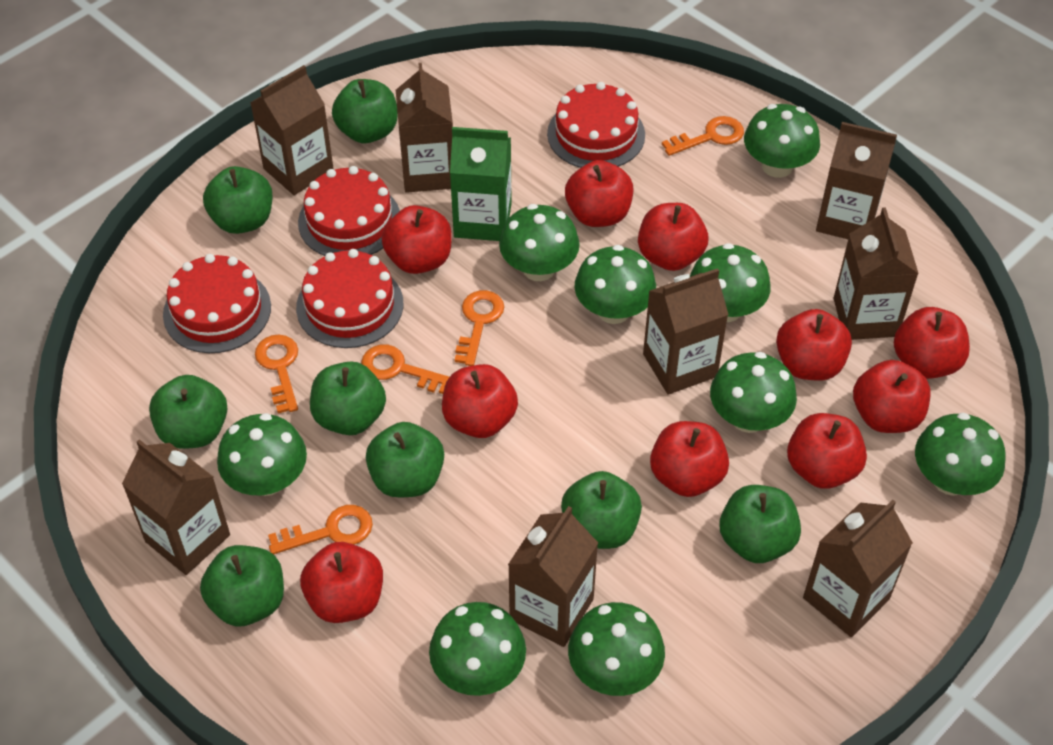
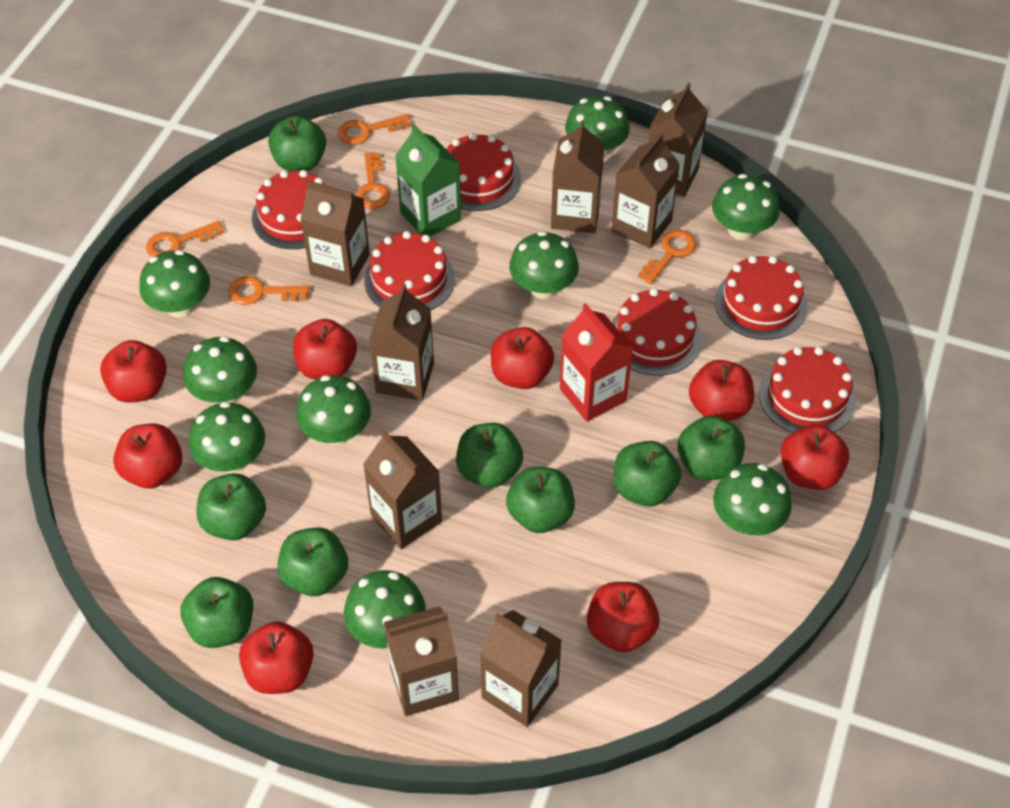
red apple: 10 -> 8
red cake: 4 -> 6
red carton: 0 -> 1

